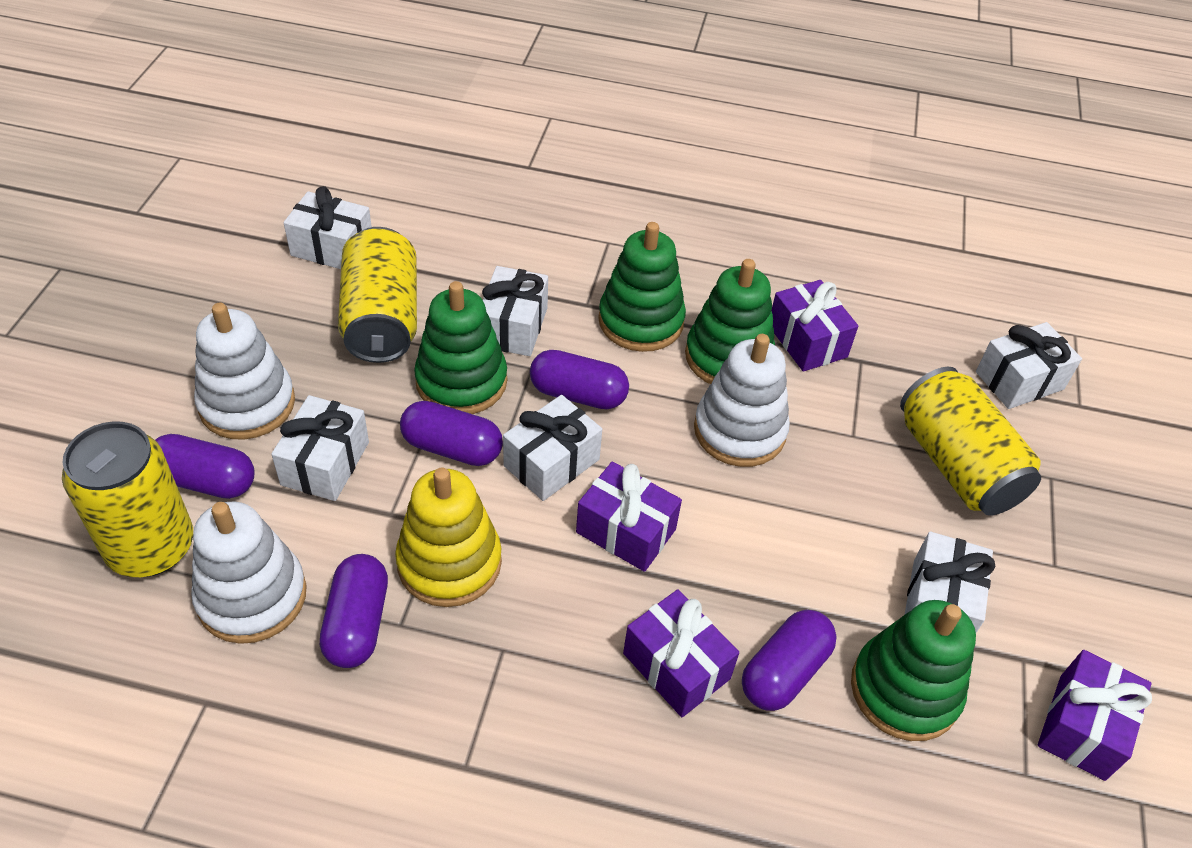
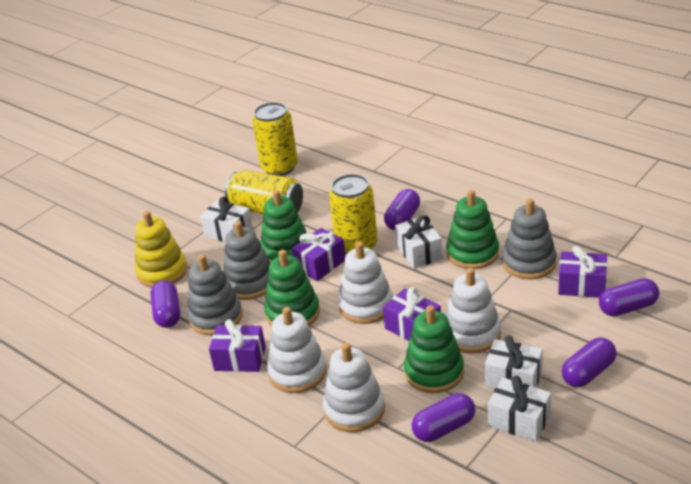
grey stacking toy: 0 -> 3
white gift: 6 -> 4
white stacking toy: 3 -> 4

